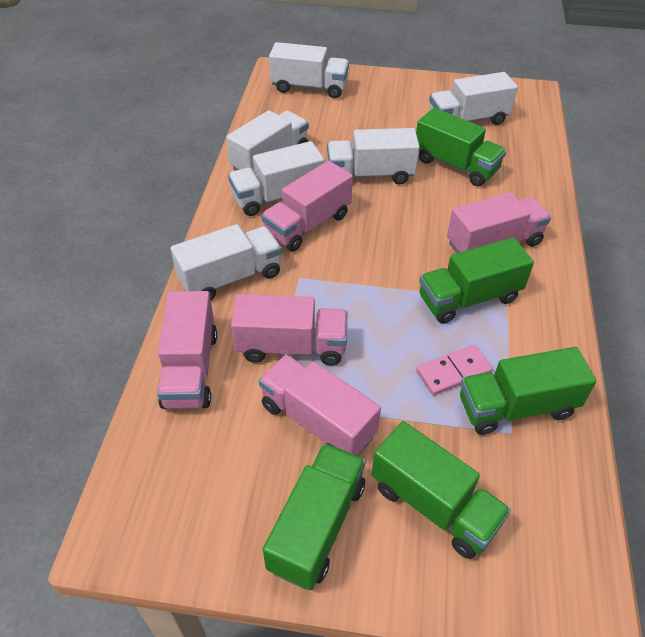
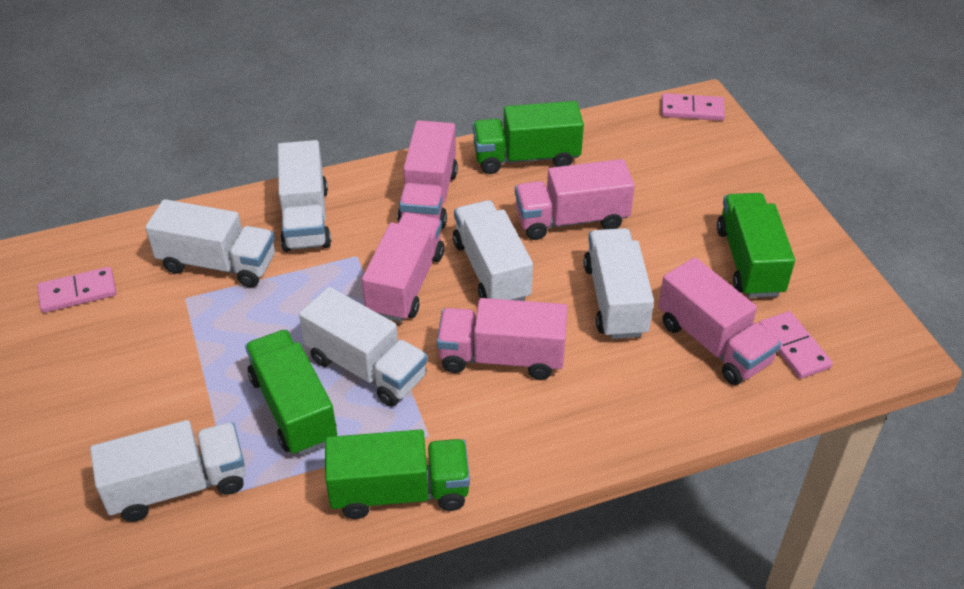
green truck: 5 -> 4
pink domino: 1 -> 3

